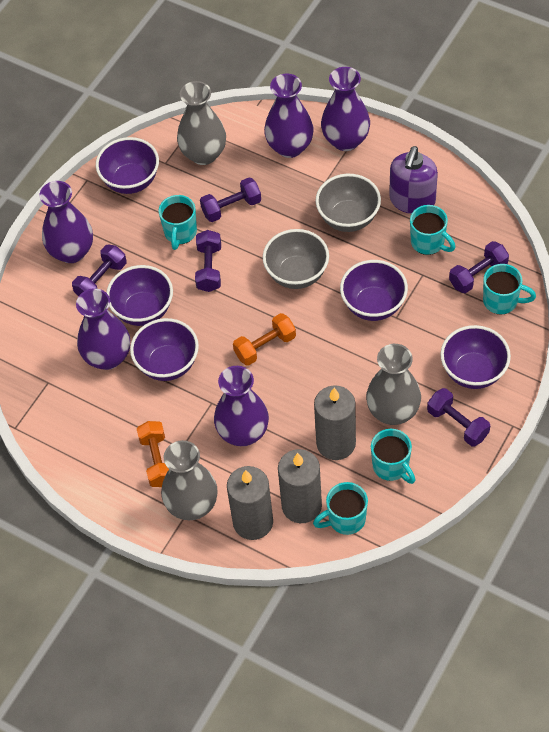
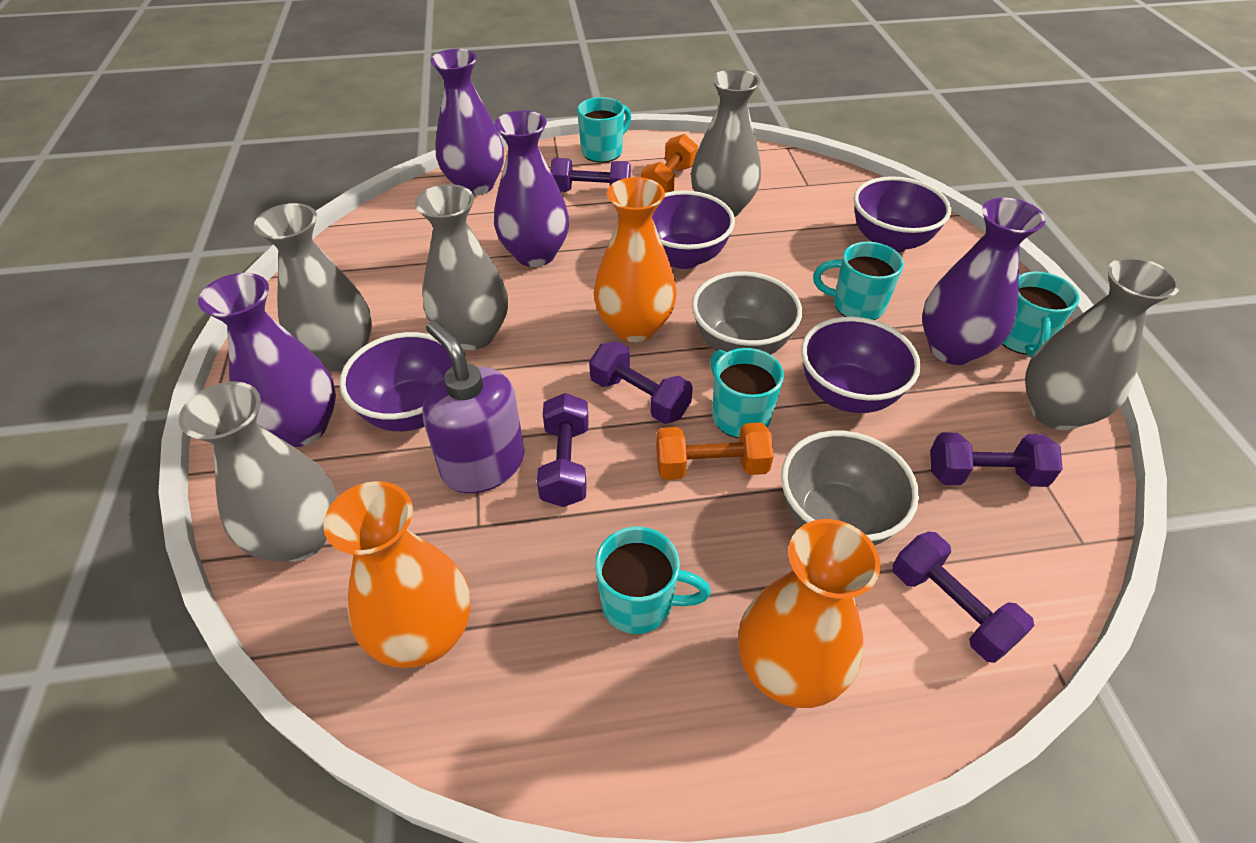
grey candle: 3 -> 0
grey vase: 3 -> 5
orange vase: 0 -> 3
purple bowl: 5 -> 4
purple vase: 5 -> 4

